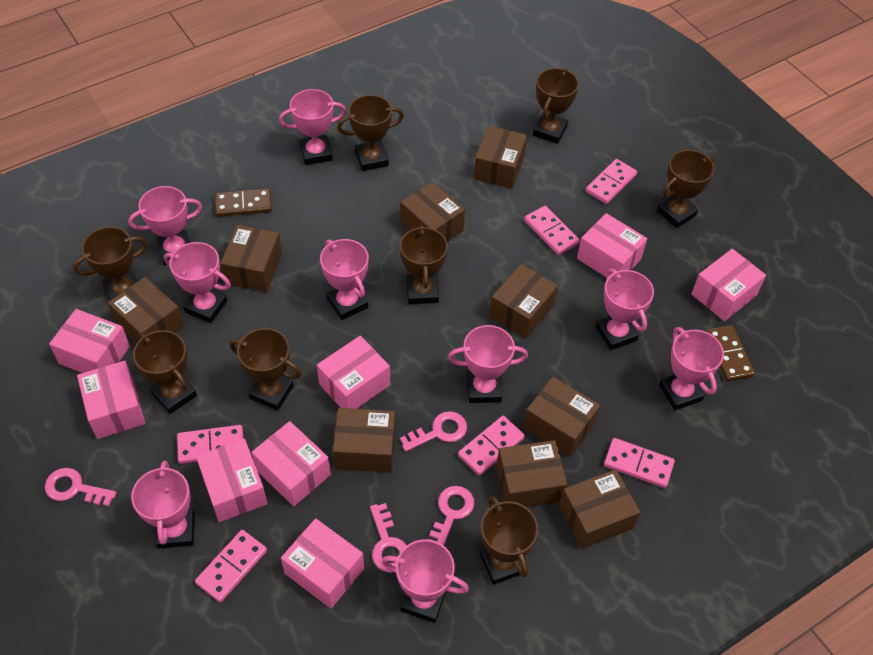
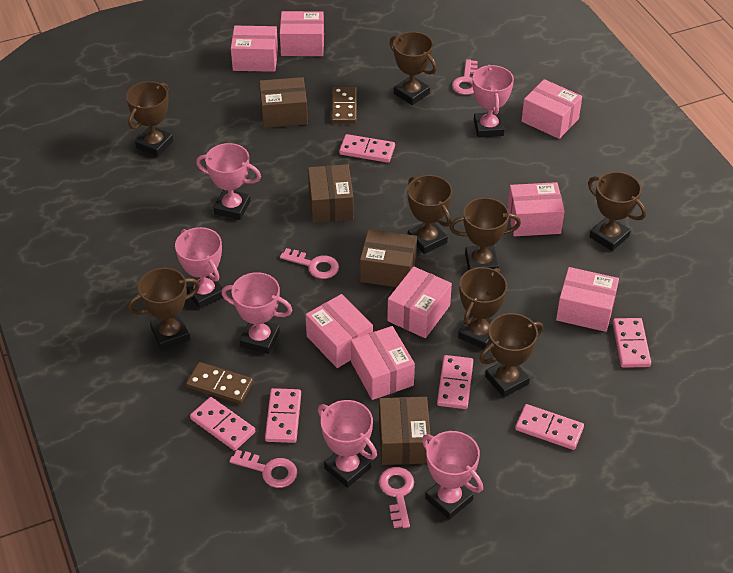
brown box: 9 -> 4
pink trophy: 9 -> 6

